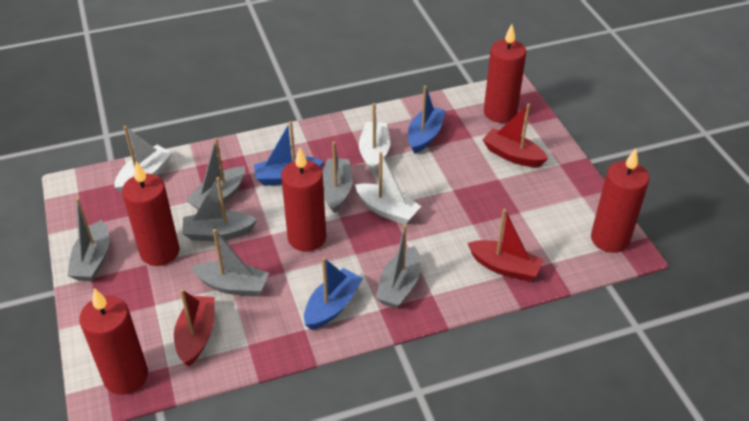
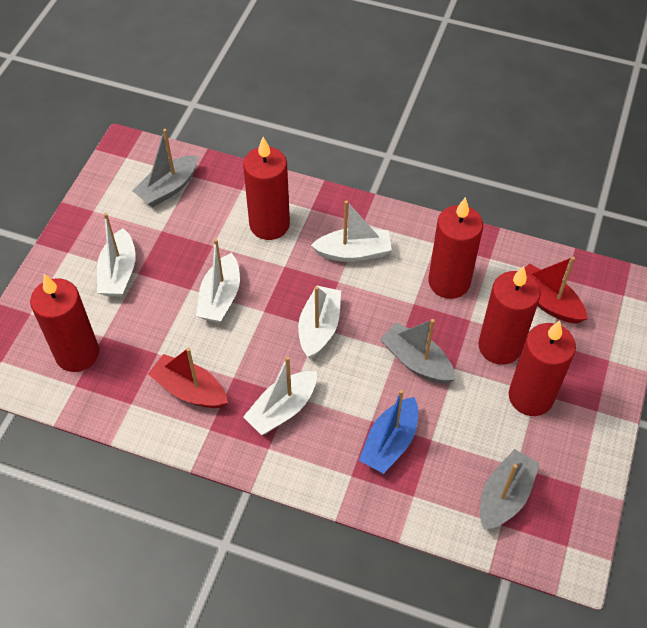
blue boat: 3 -> 1
grey boat: 6 -> 3
red boat: 3 -> 2
white boat: 3 -> 5

